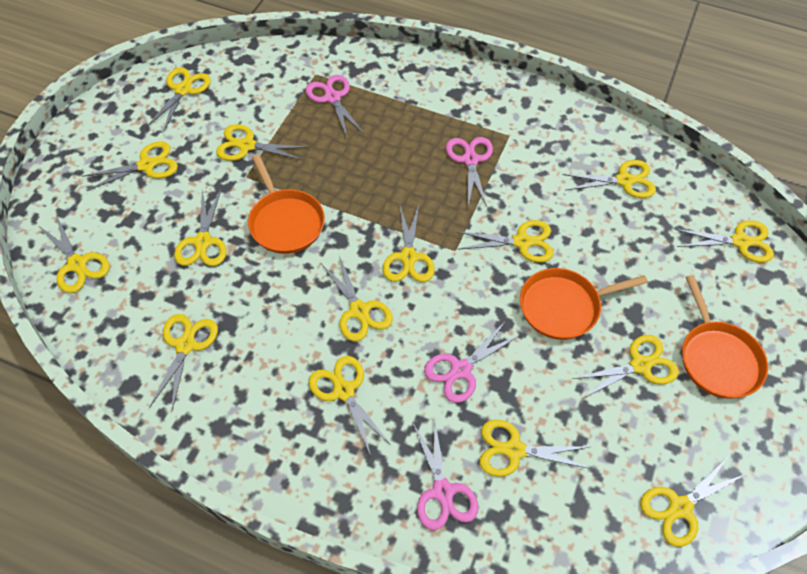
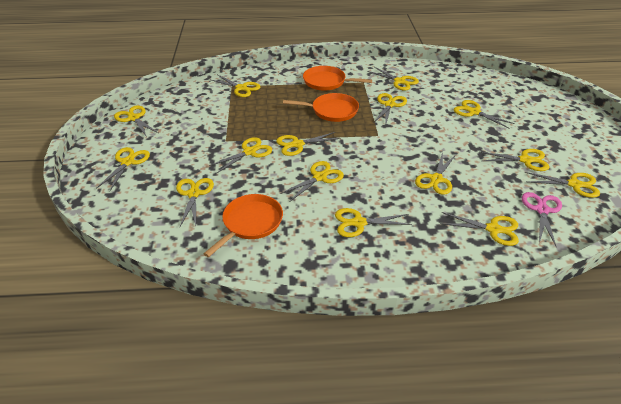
pink scissors: 4 -> 1

